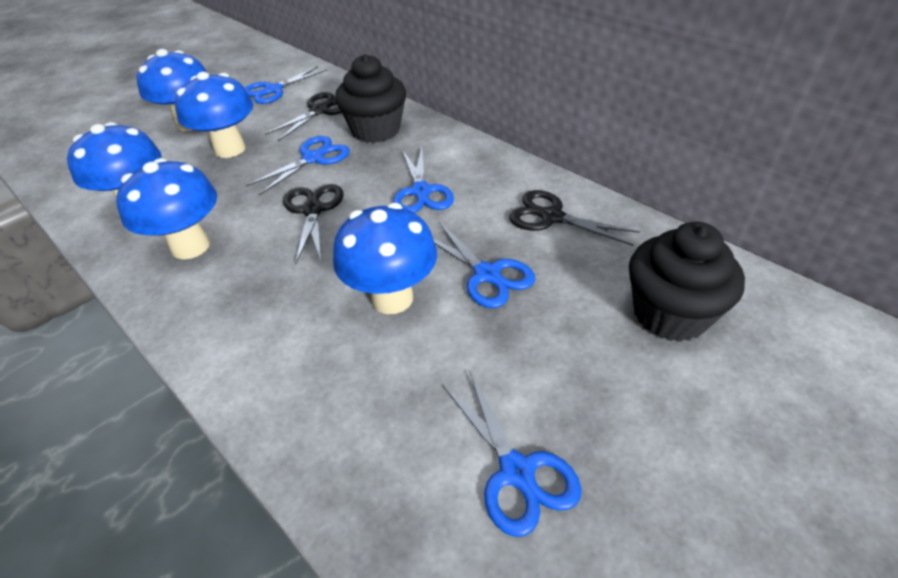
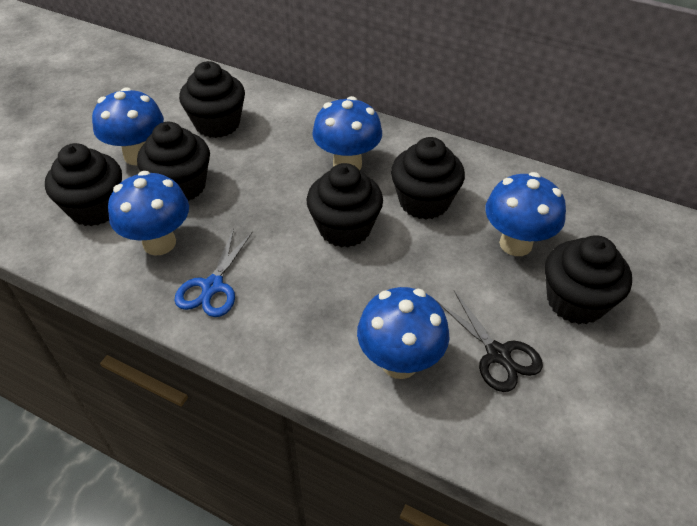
black cupcake: 2 -> 6
black scissors: 3 -> 1
blue scissors: 5 -> 1

